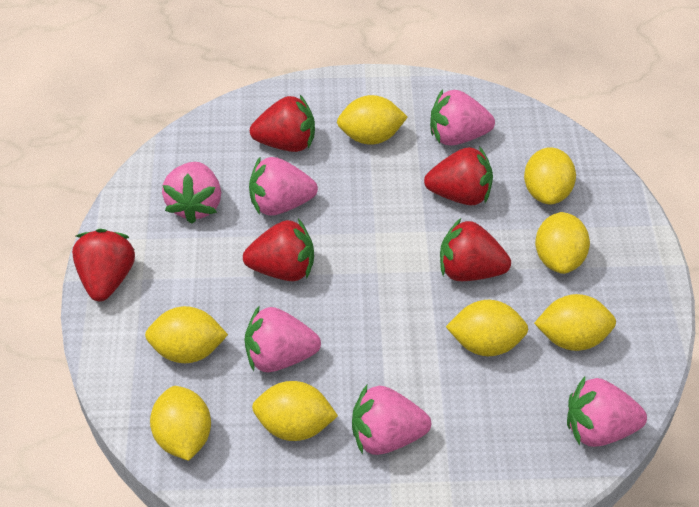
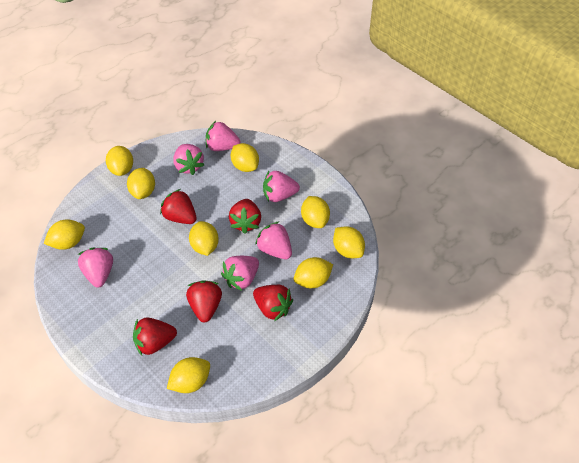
yellow lemon: 8 -> 9

